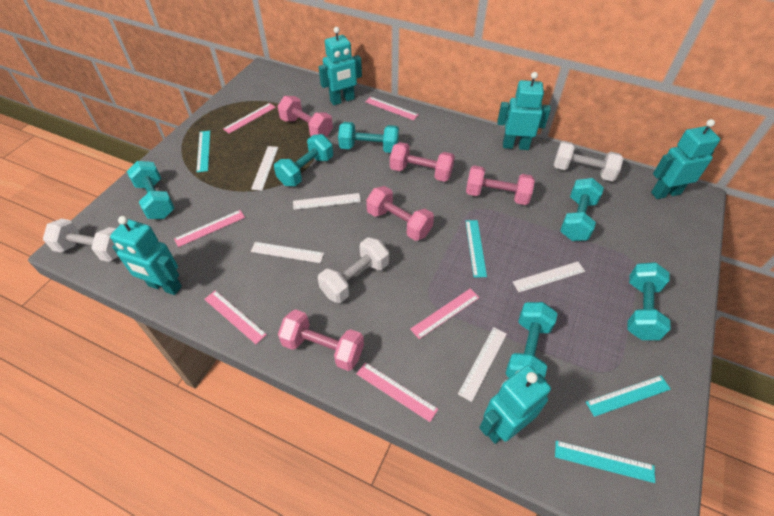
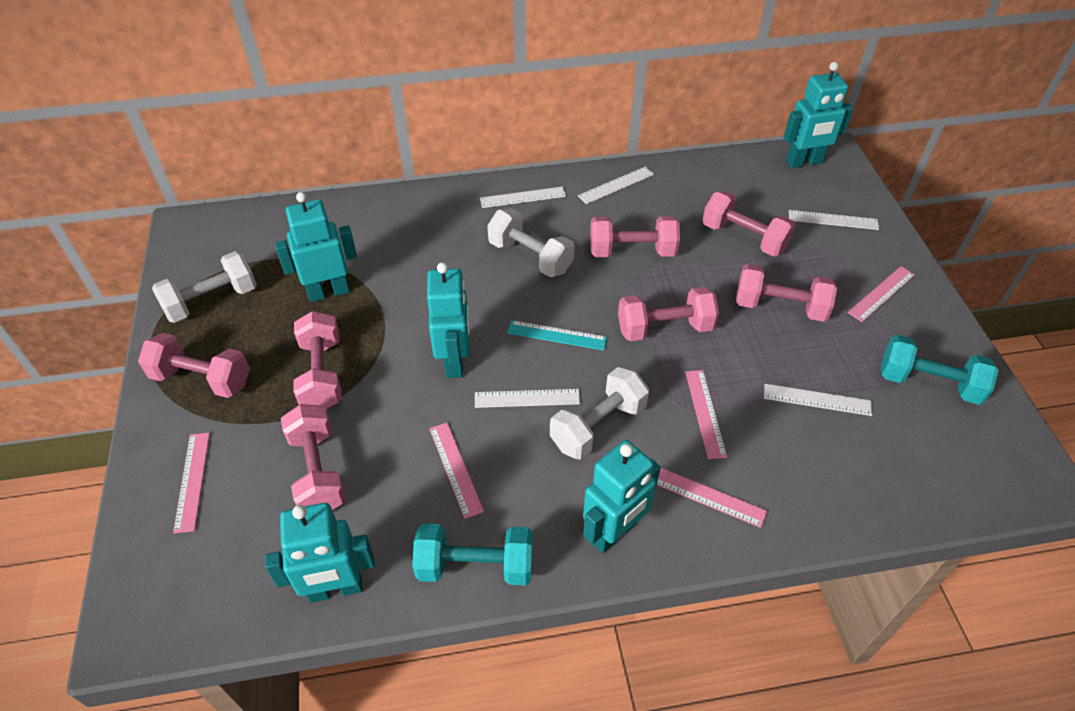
pink dumbbell: 5 -> 7
pink ruler: 6 -> 5
turquoise dumbbell: 6 -> 2
turquoise ruler: 4 -> 1

